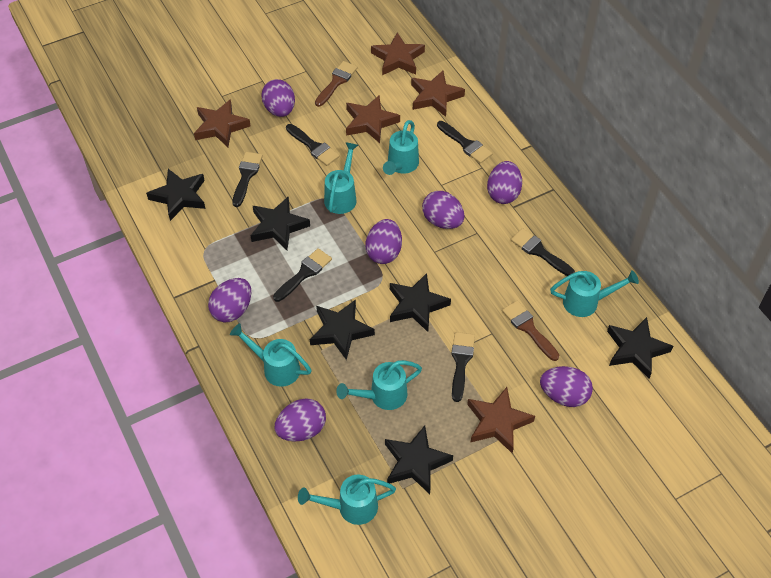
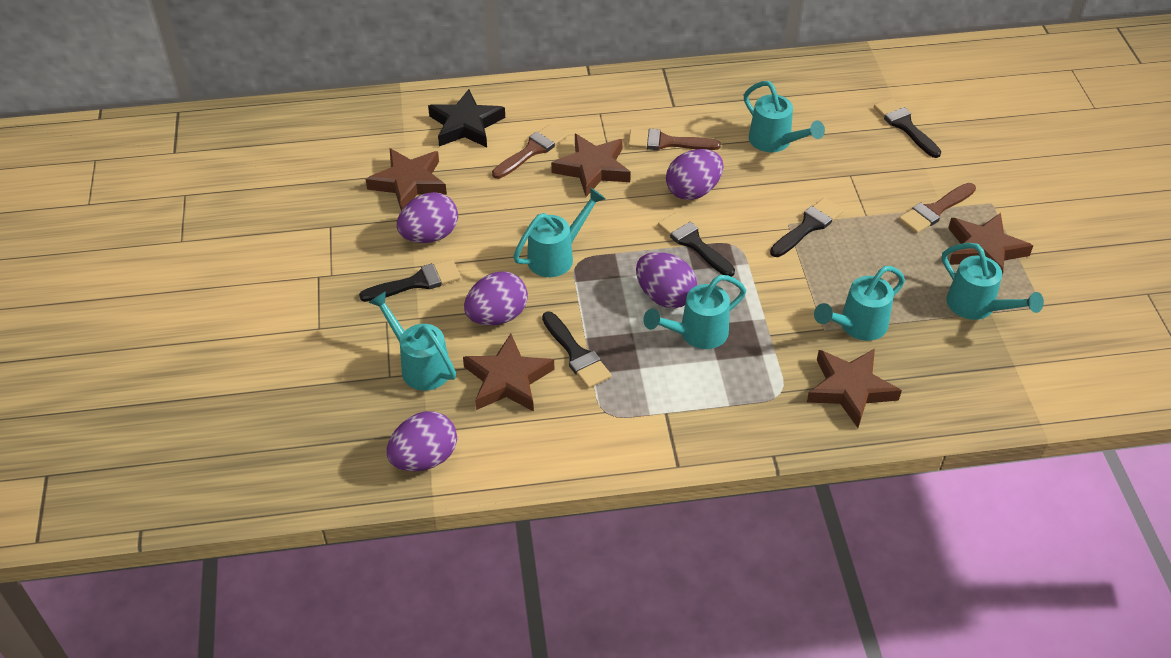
black brush: 6 -> 5
black star: 6 -> 1
brown brush: 2 -> 3
purple egg: 7 -> 5

